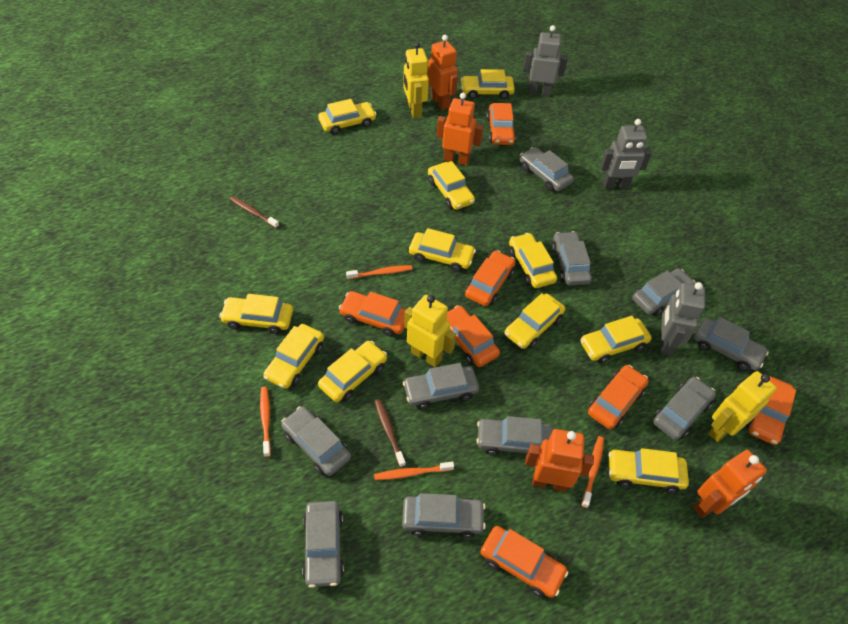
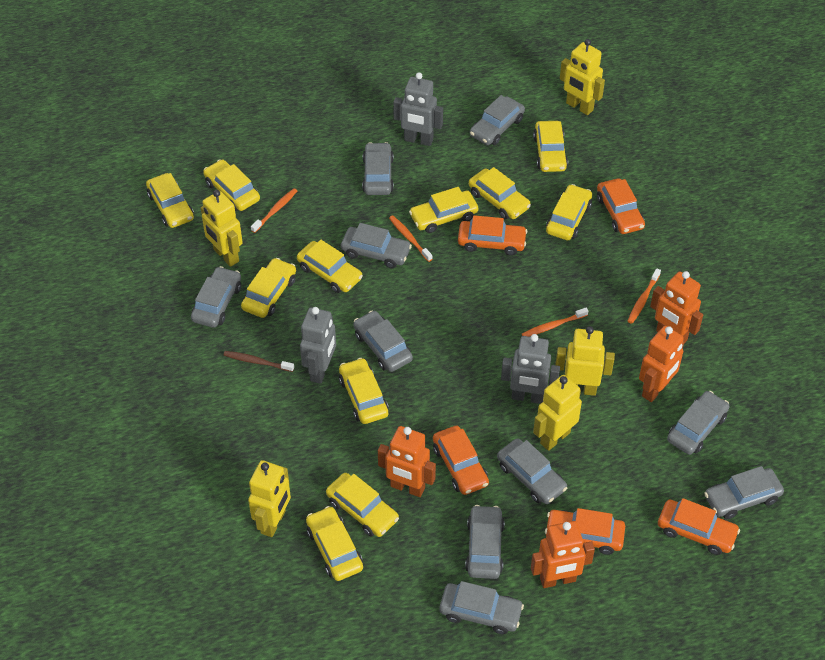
brown toothbrush: 2 -> 1
orange car: 7 -> 5
yellow robot: 3 -> 5

